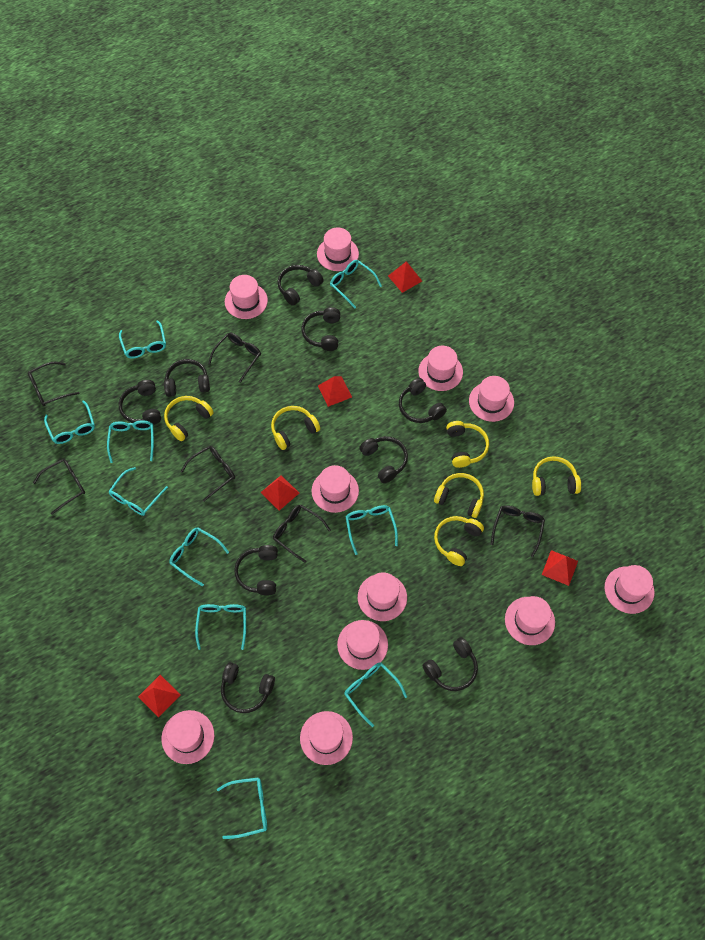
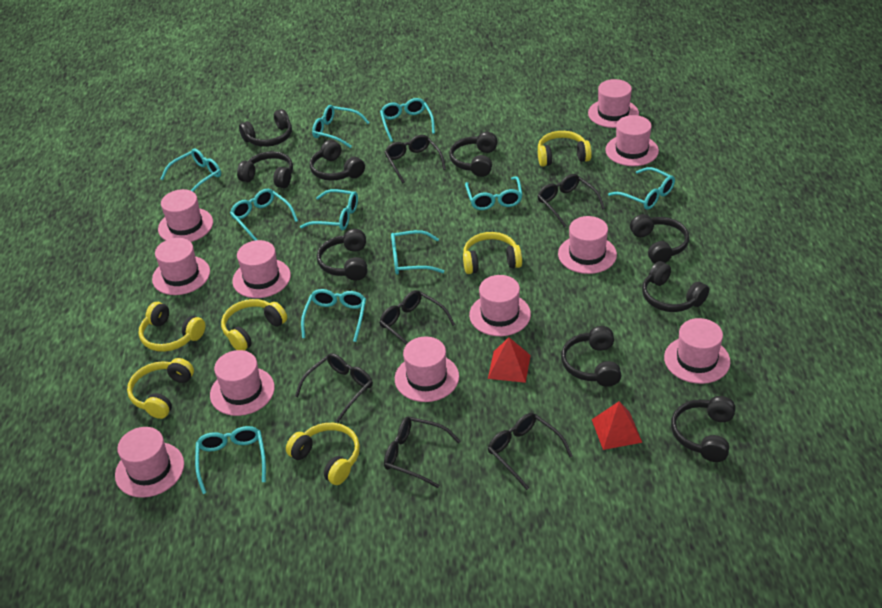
red pyramid: 5 -> 2

